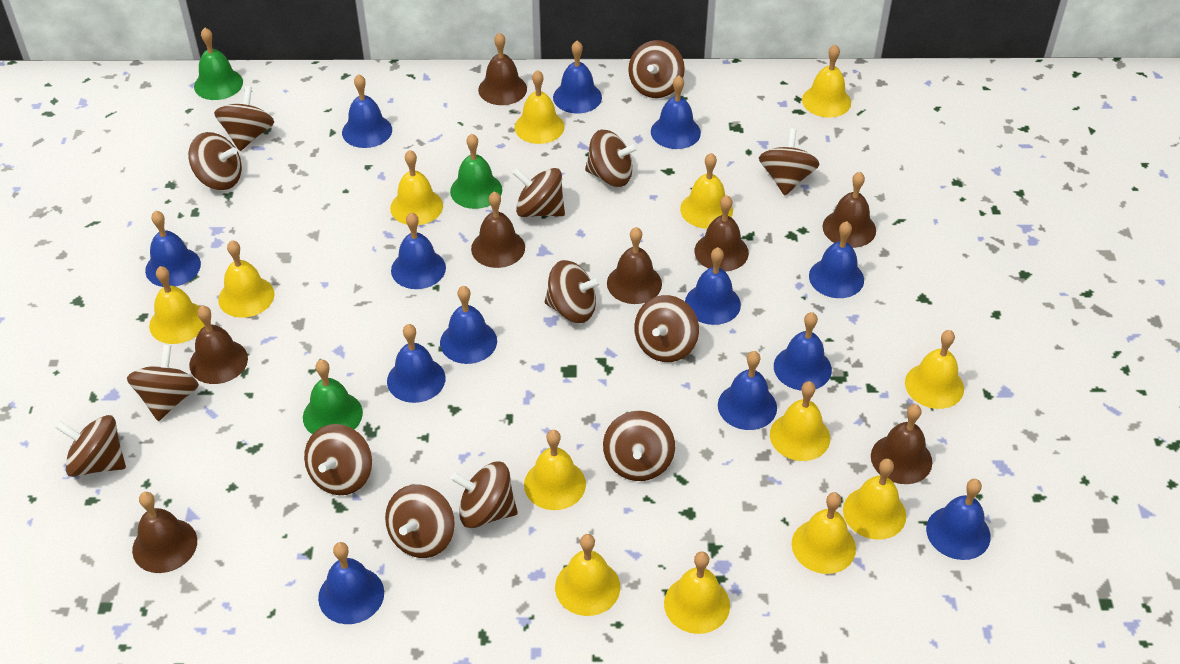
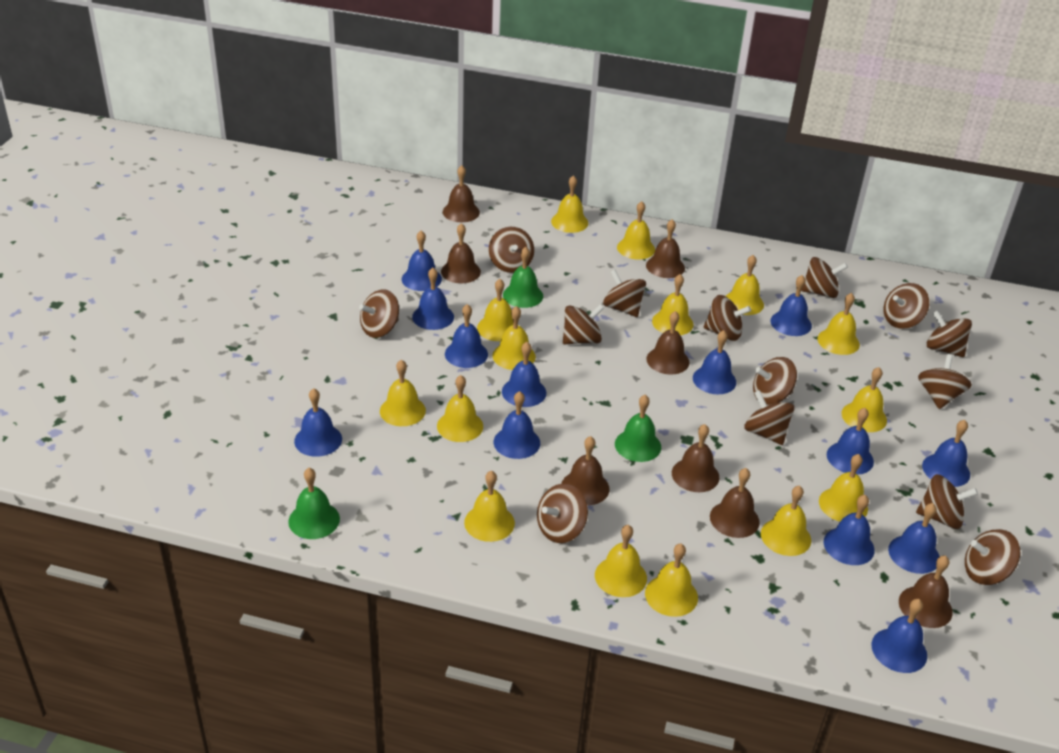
yellow bell: 13 -> 15

